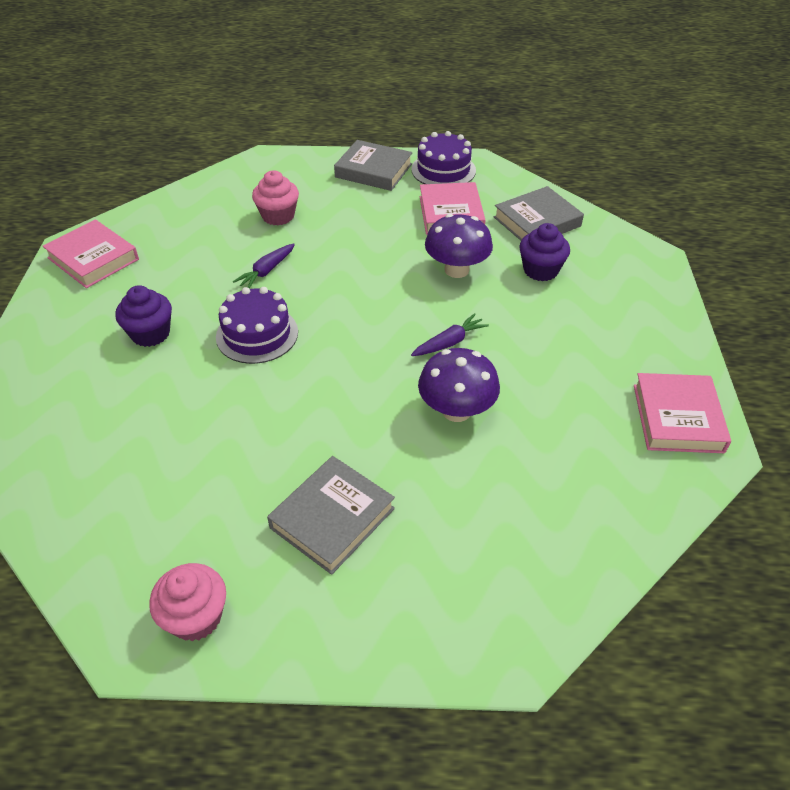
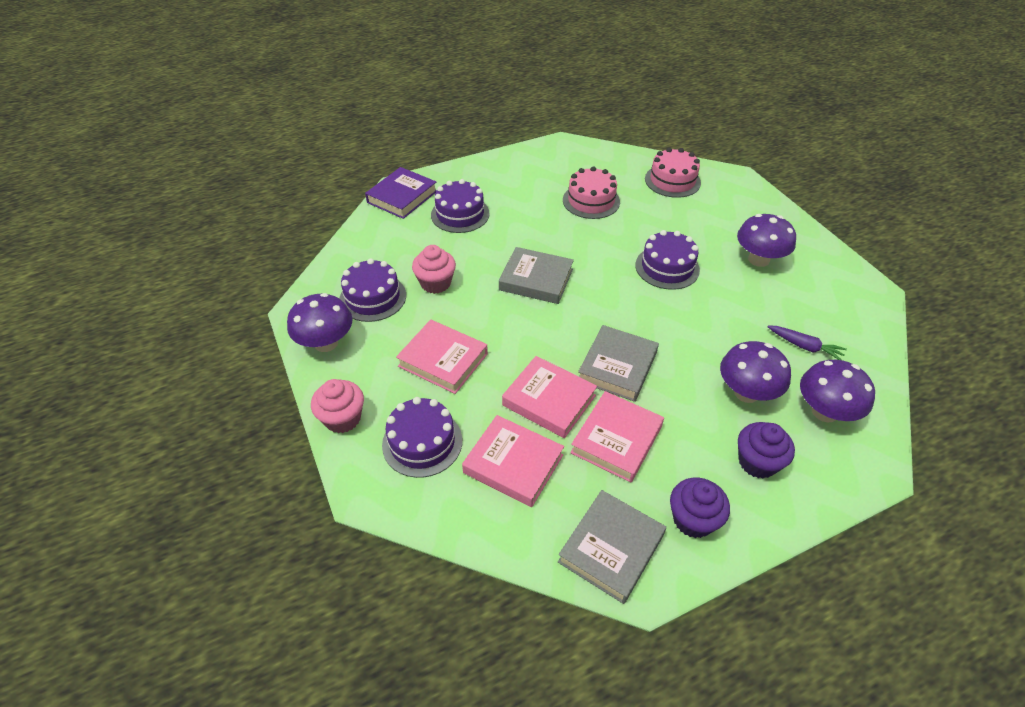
pink book: 3 -> 4
pink cake: 0 -> 2
purple book: 0 -> 1
purple cake: 2 -> 4
purple carrot: 2 -> 1
purple mushroom: 2 -> 4

